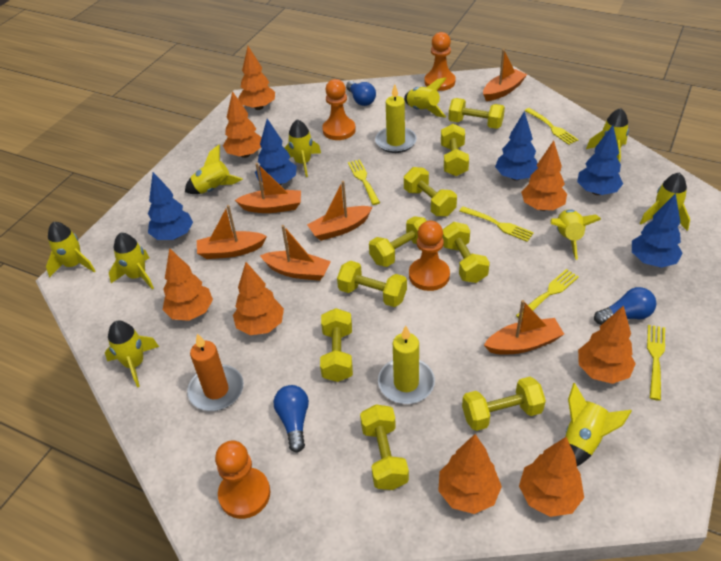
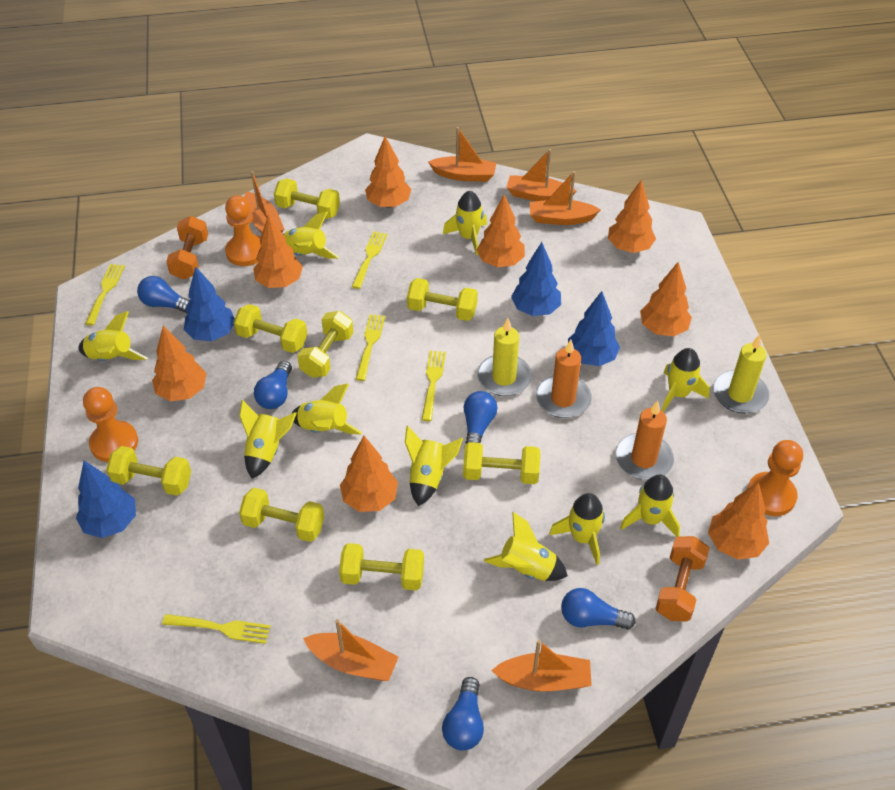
blue light bulb: 3 -> 5
blue tree: 5 -> 4
orange candle: 1 -> 2
orange dumbbell: 0 -> 2
orange pawn: 4 -> 3
yellow dumbbell: 9 -> 8

